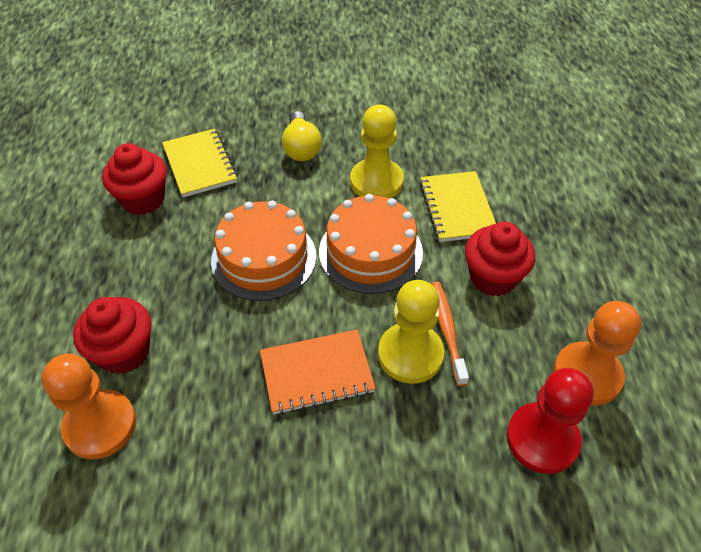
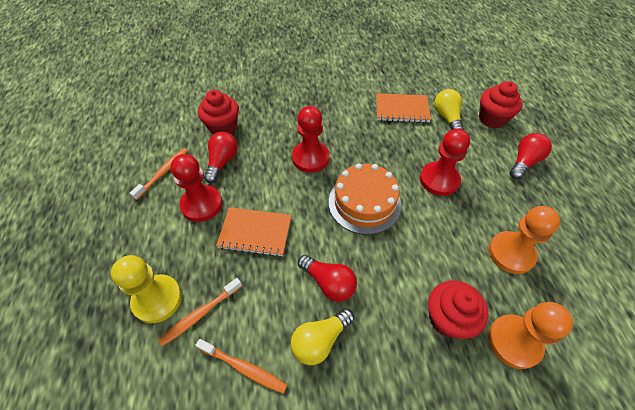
orange cake: 2 -> 1
orange notebook: 1 -> 2
orange toothbrush: 1 -> 3
red light bulb: 0 -> 3
red pawn: 1 -> 3
yellow light bulb: 1 -> 2
yellow notebook: 2 -> 0
yellow pawn: 2 -> 1

